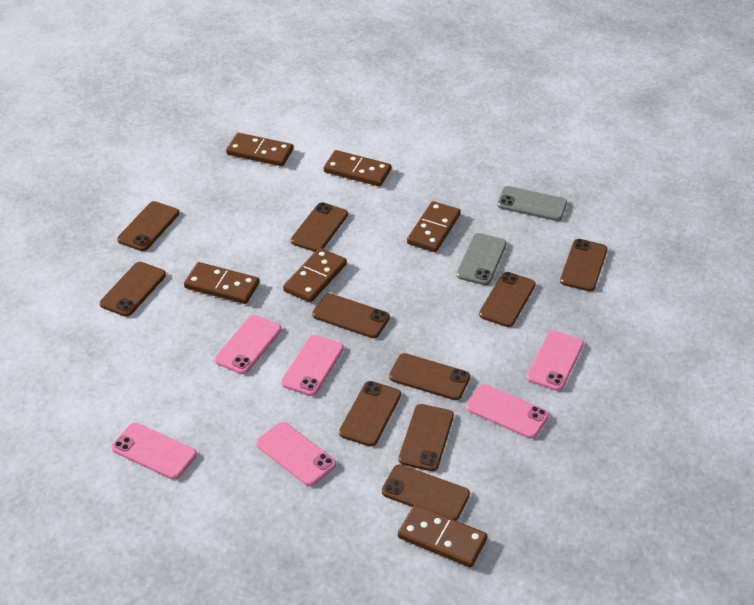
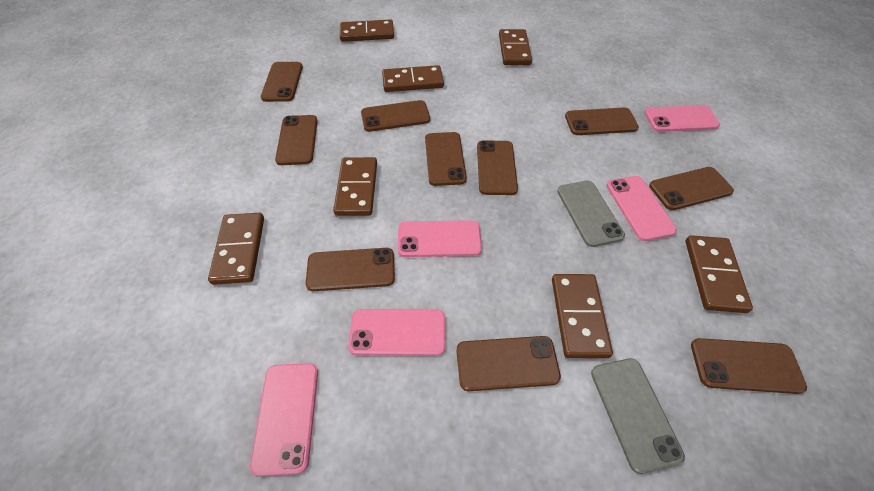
brown domino: 6 -> 7
pink phone: 6 -> 5

